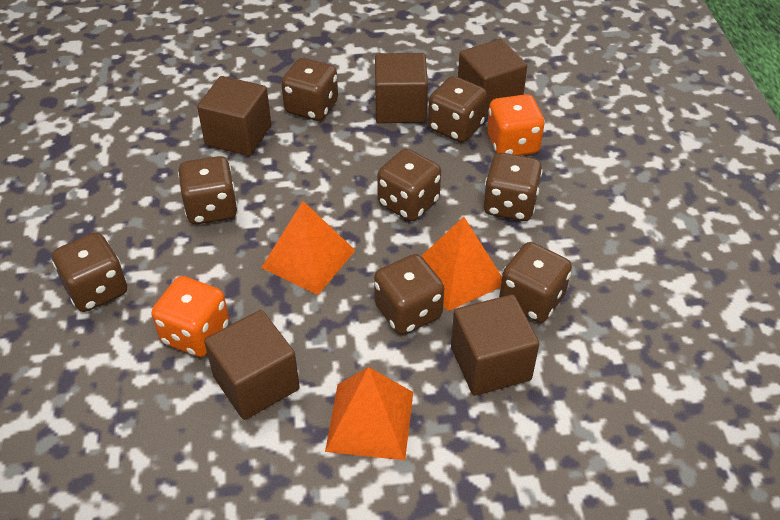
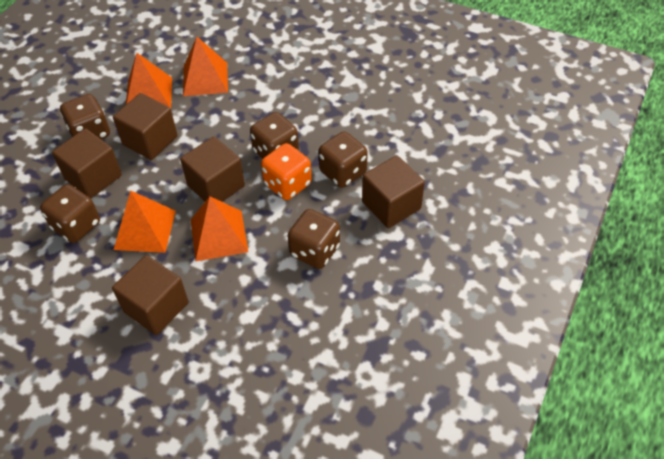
brown dice: 8 -> 5
orange dice: 2 -> 1
orange pyramid: 3 -> 4

